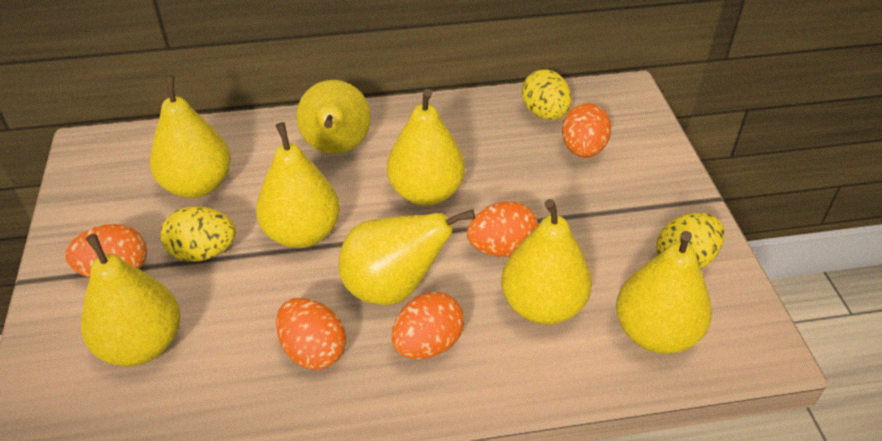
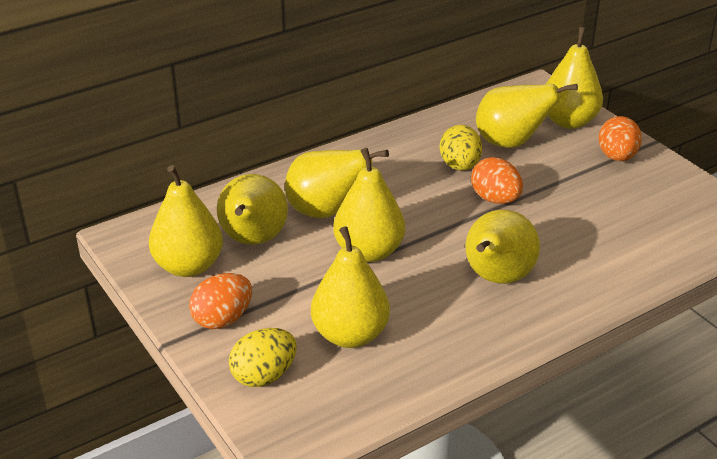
orange egg: 5 -> 3
yellow egg: 3 -> 2

